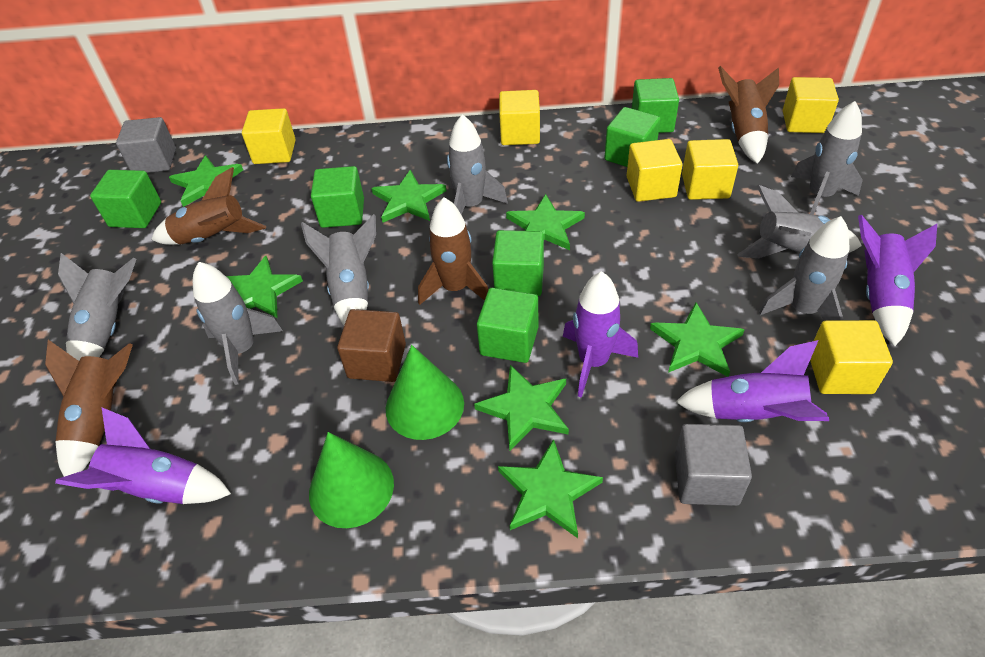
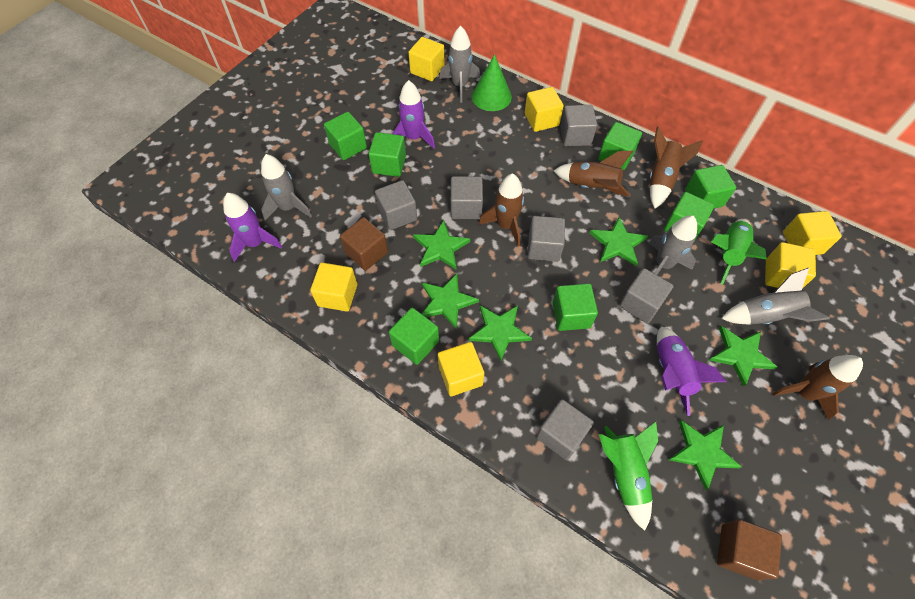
brown cube: 1 -> 2
green cone: 2 -> 1
green cube: 6 -> 7
green rocket: 0 -> 2
green star: 7 -> 6
grey cube: 2 -> 6
grey rocket: 7 -> 4
purple rocket: 4 -> 3

